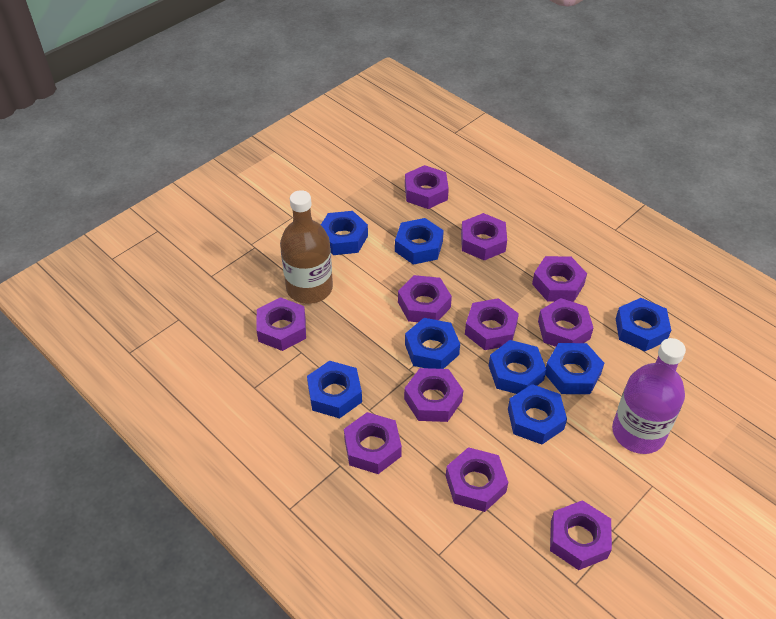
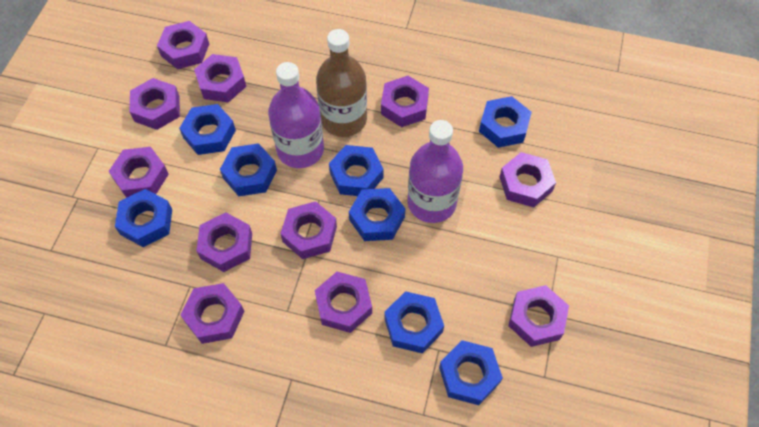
purple bottle: 1 -> 2

